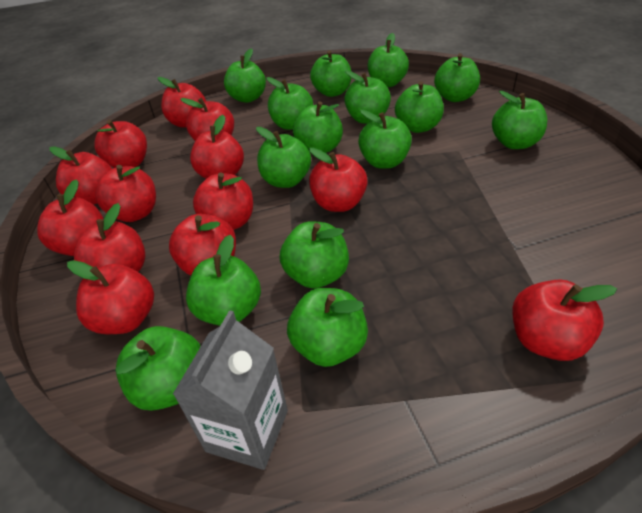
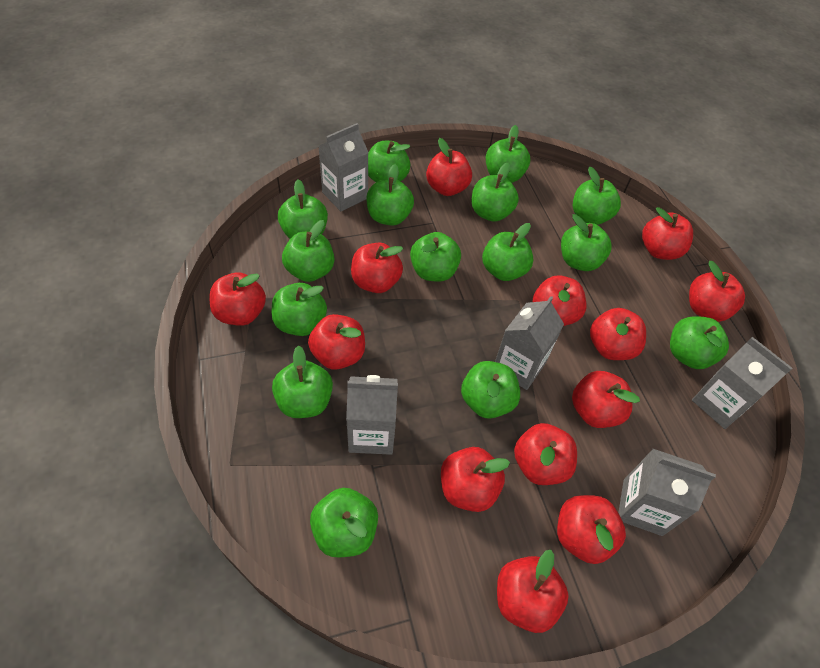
grey carton: 1 -> 5

